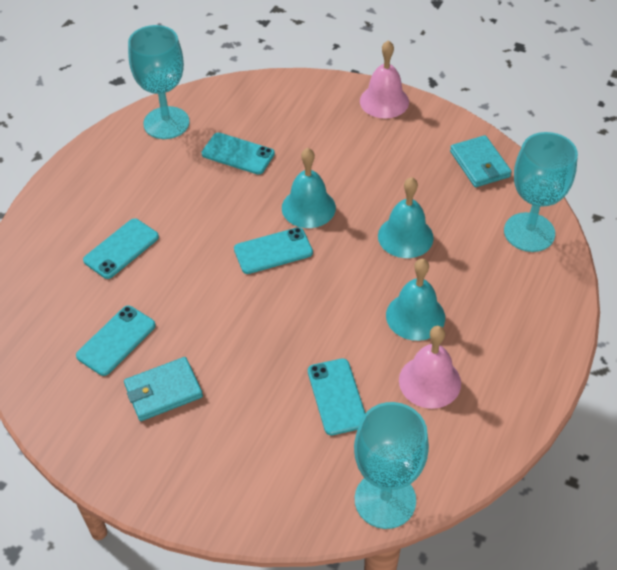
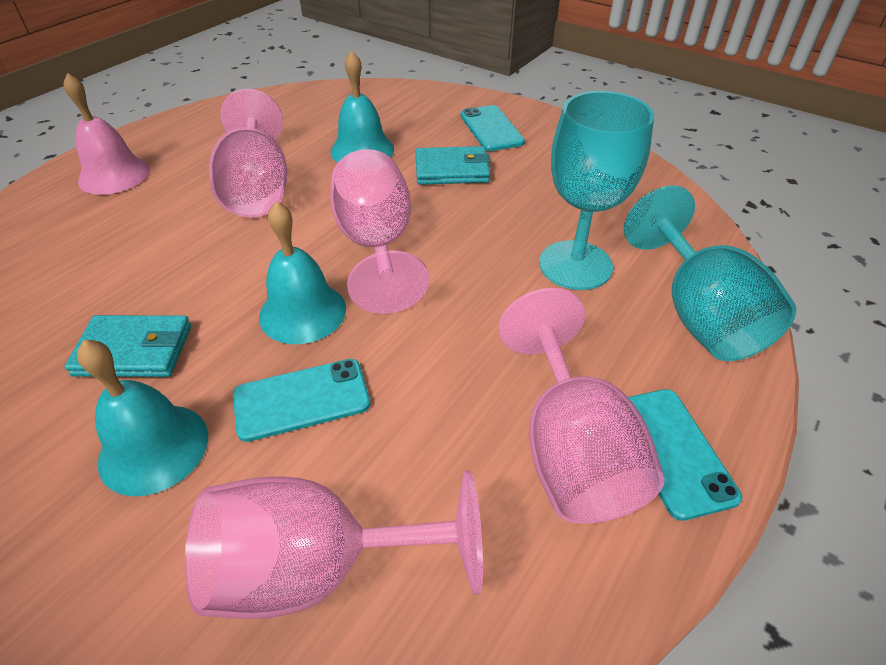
pink bell: 2 -> 1
pink goblet: 0 -> 4
turquoise goblet: 3 -> 2
turquoise phone: 5 -> 3

